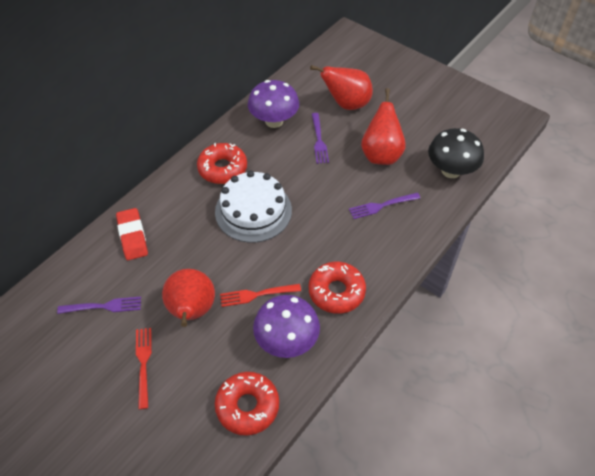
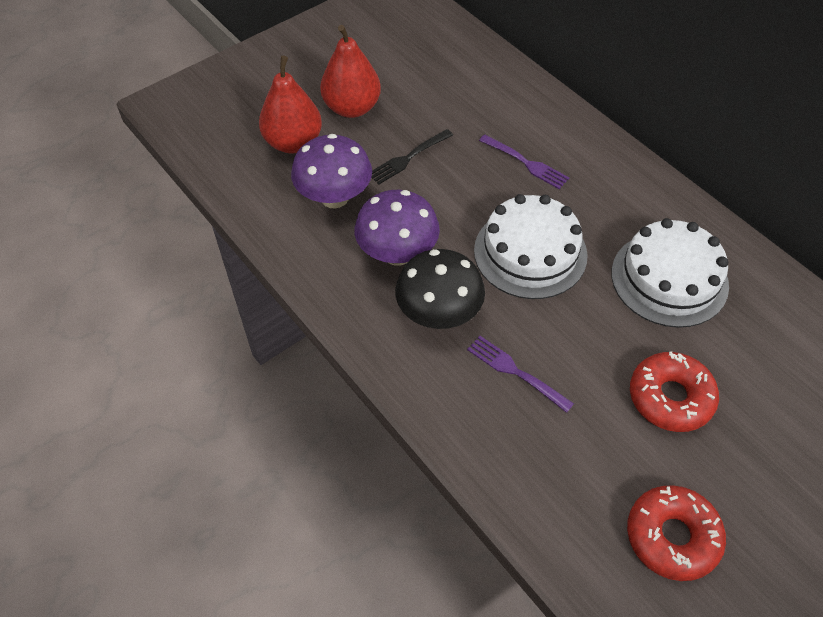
black fork: 0 -> 1
purple fork: 3 -> 2
red donut: 3 -> 2
red eraser: 1 -> 0
red fork: 2 -> 0
red pear: 3 -> 2
white cake: 1 -> 2

